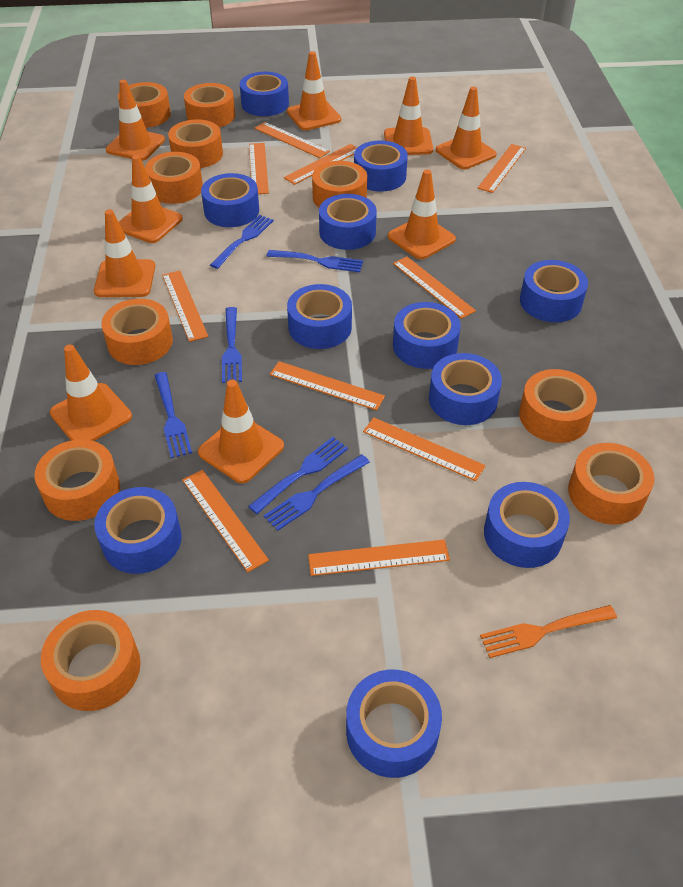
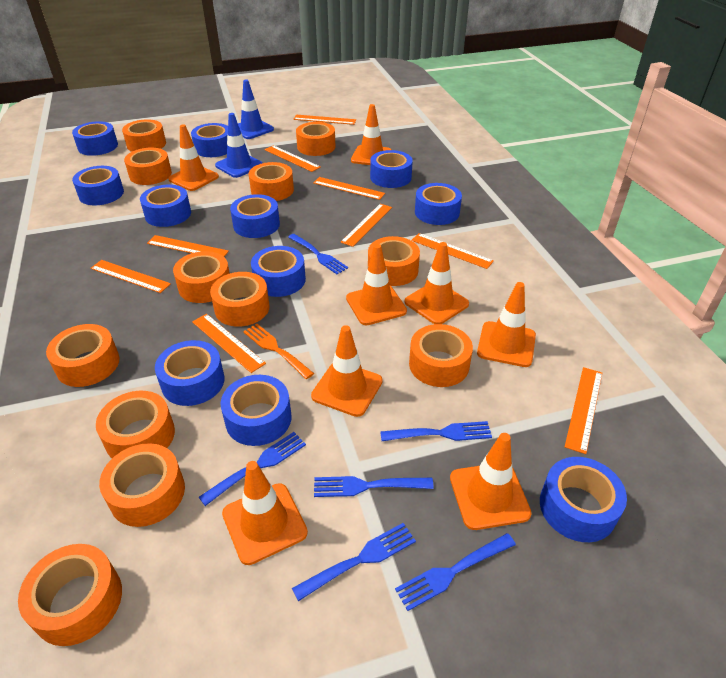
blue traffic cone: 0 -> 2
orange ruler: 10 -> 9
orange tape: 10 -> 12
orange traffic cone: 9 -> 8

